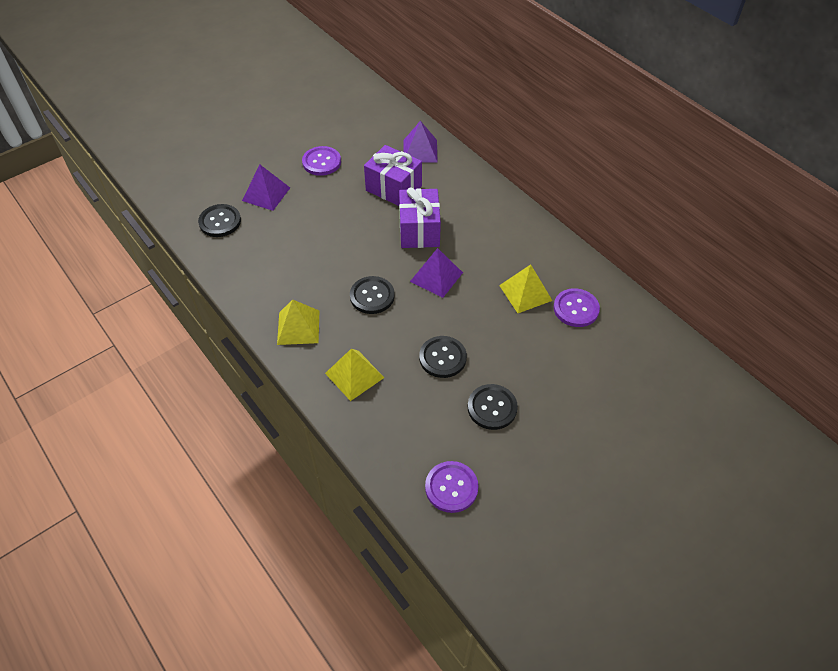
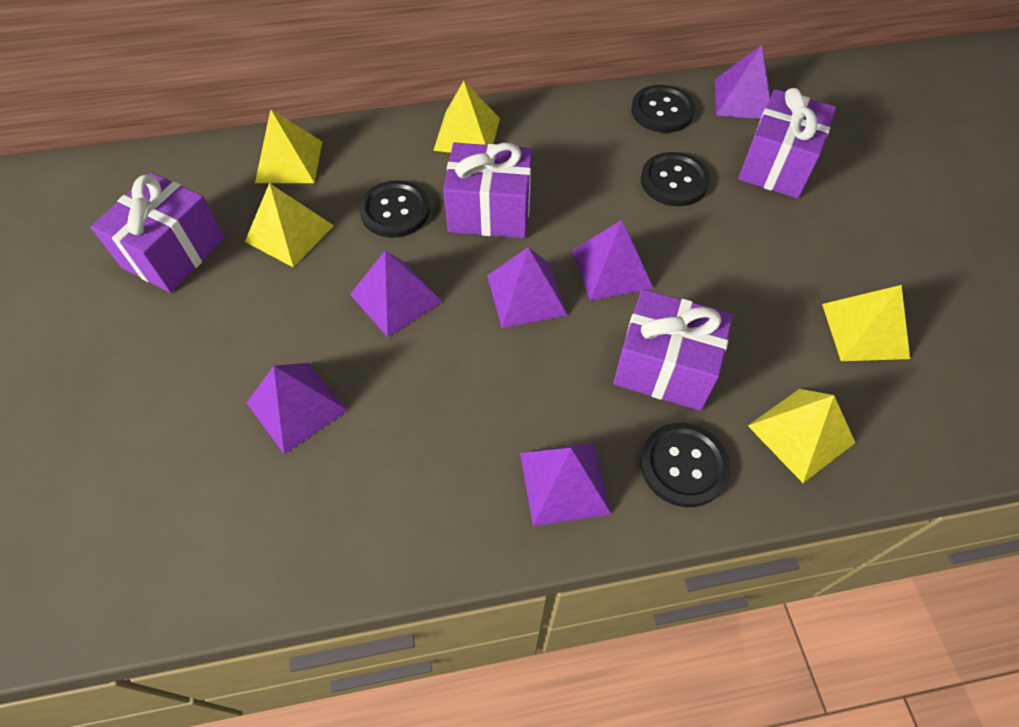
purple button: 3 -> 0
purple gift: 2 -> 4
purple pyramid: 3 -> 6
yellow pyramid: 3 -> 5

